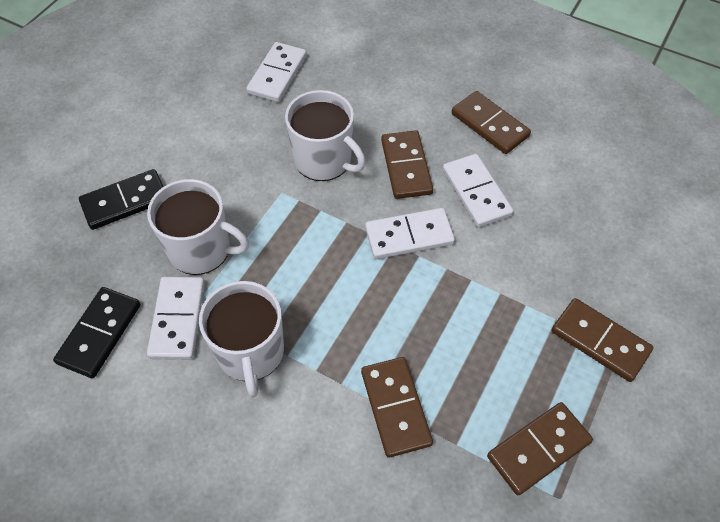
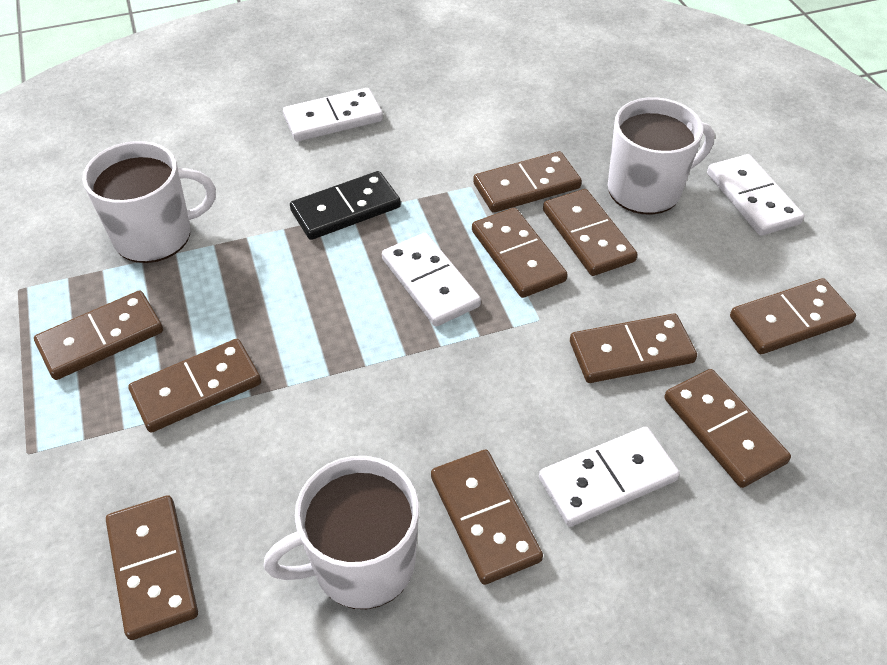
black domino: 2 -> 1
brown domino: 5 -> 10

